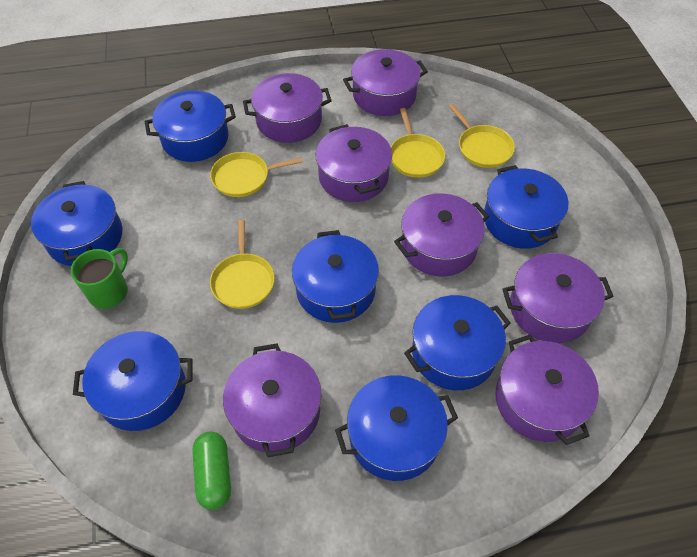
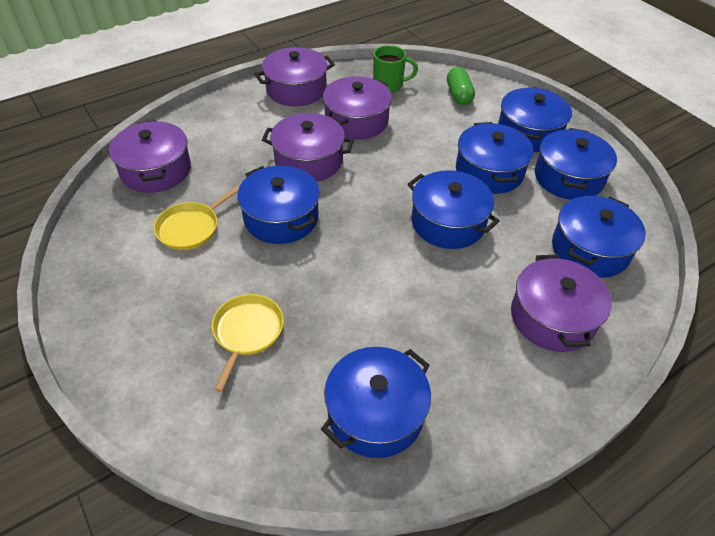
purple pot: 7 -> 5
yellow pan: 4 -> 2

